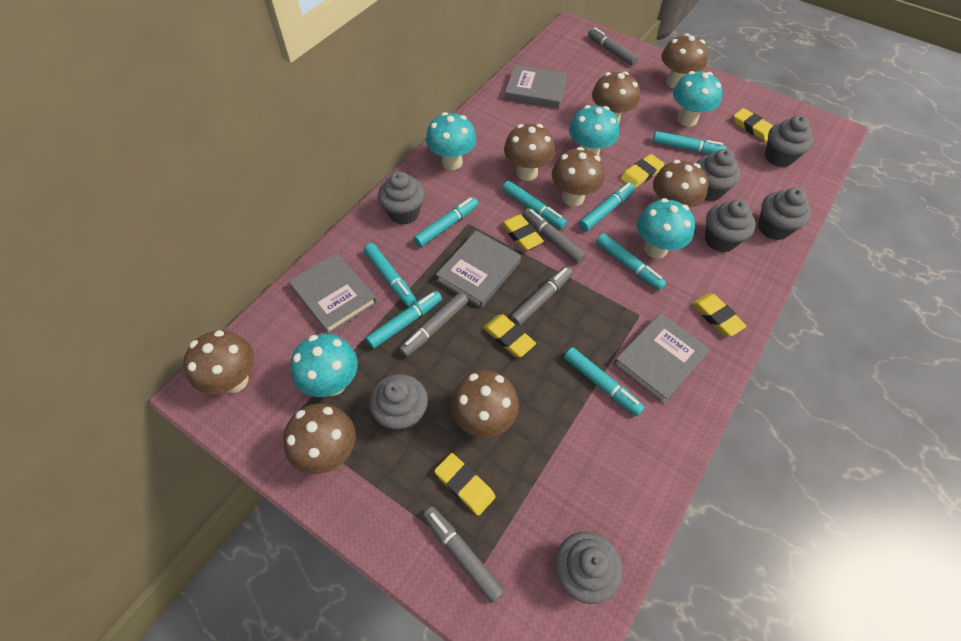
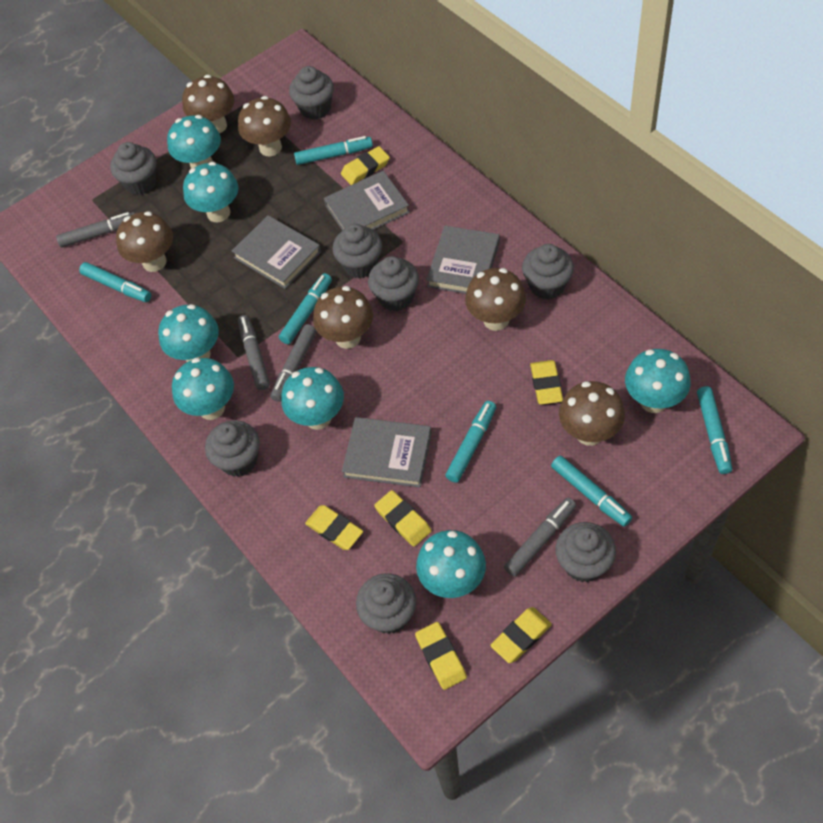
brown mushroom: 8 -> 6
grey cupcake: 7 -> 8
grey marker: 5 -> 4
turquoise marker: 8 -> 6
turquoise mushroom: 5 -> 7

